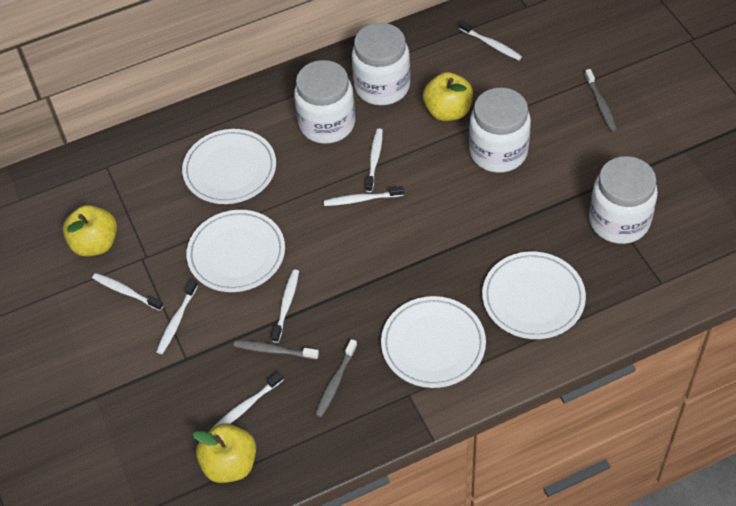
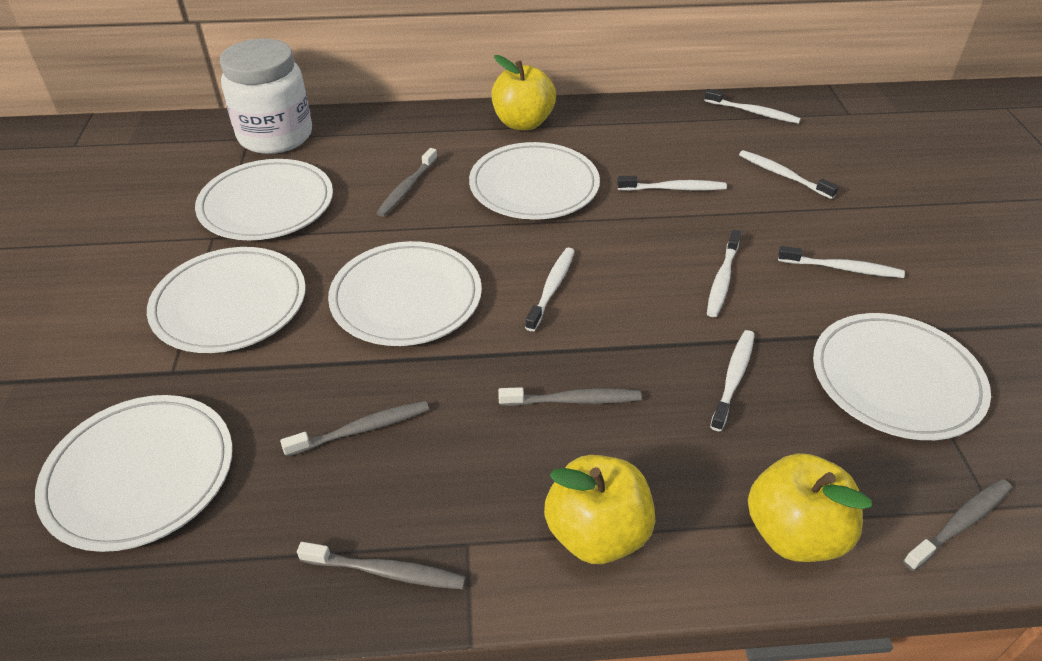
grey toothbrush: 3 -> 5
white jar: 4 -> 1
white plate: 4 -> 6

